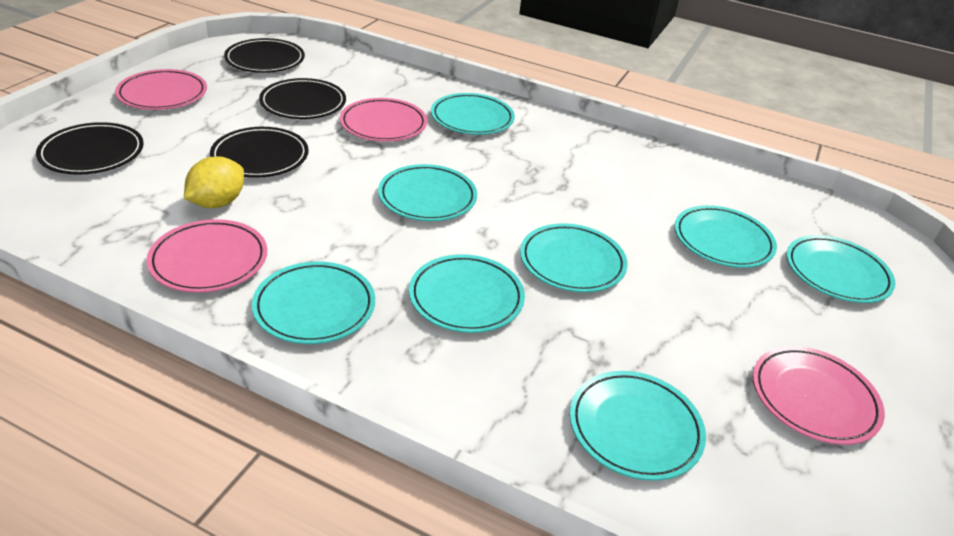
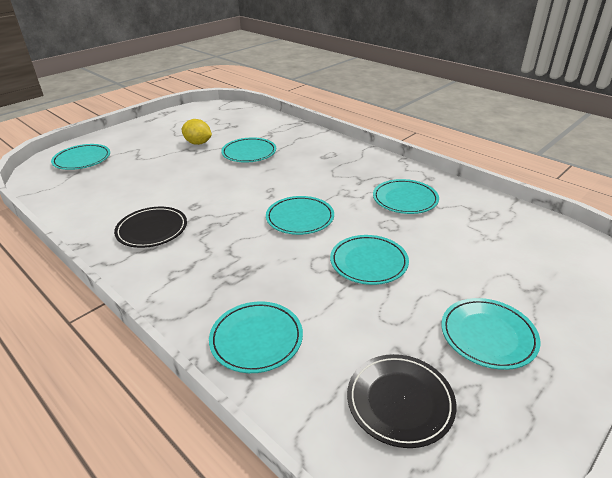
black plate: 4 -> 2
pink plate: 4 -> 0
turquoise plate: 8 -> 7

